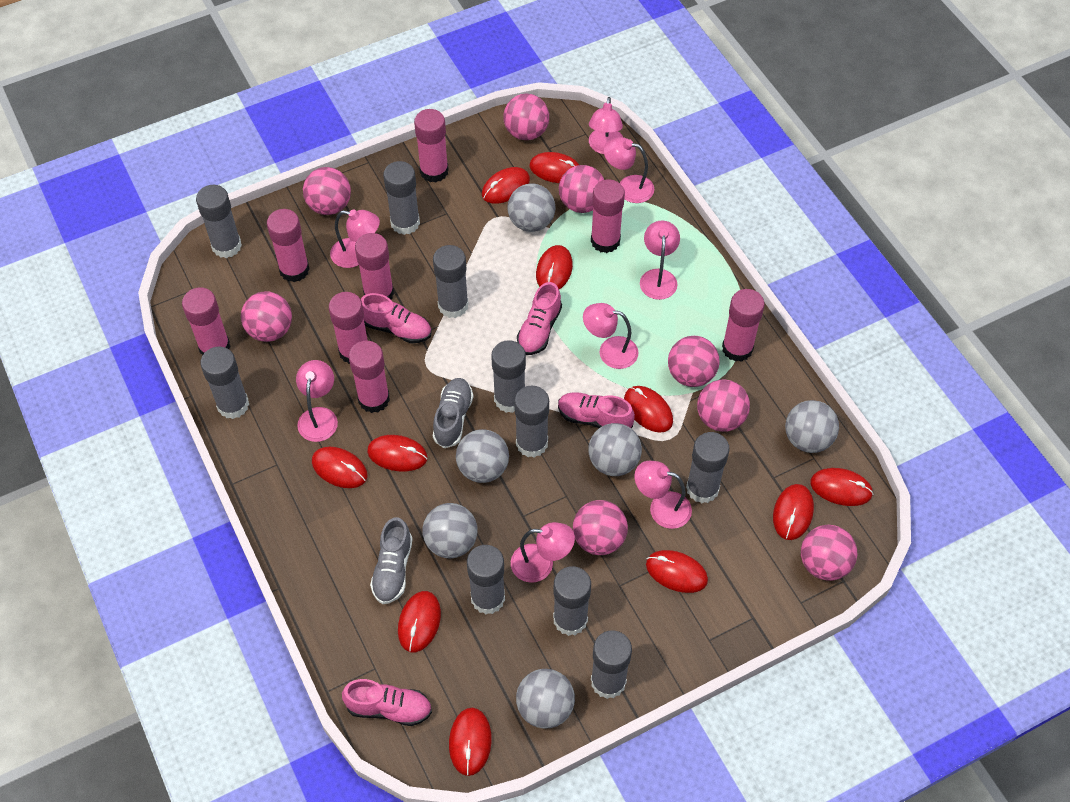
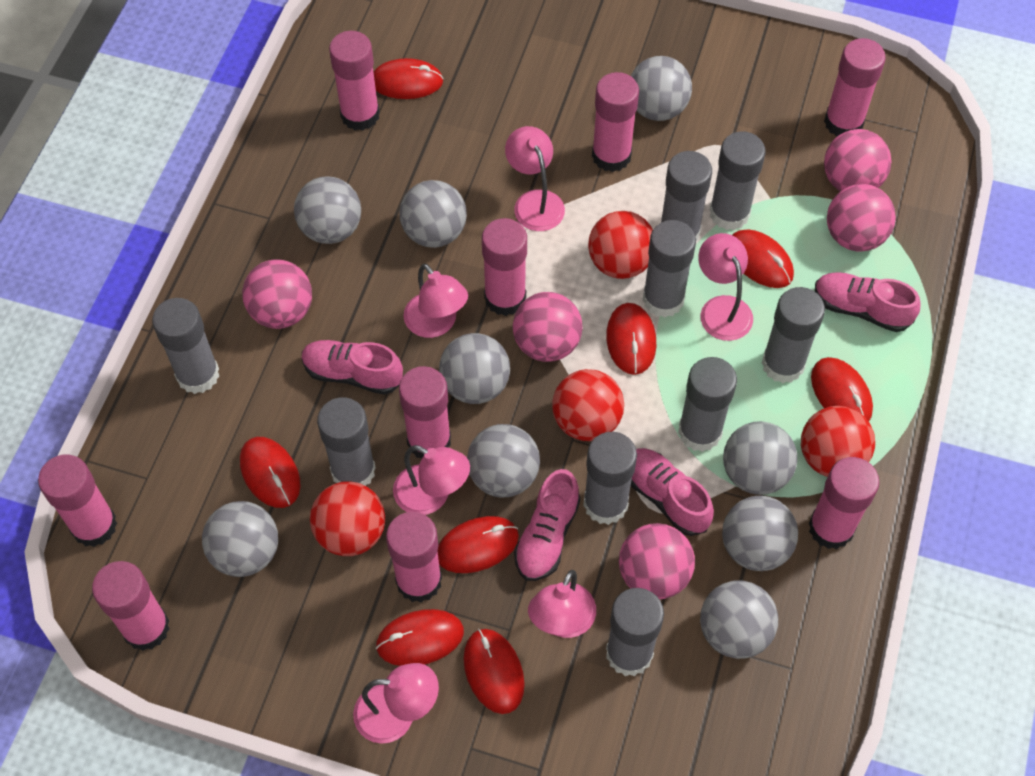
grey ball: 6 -> 9
grey glue stick: 10 -> 9
grey shoe: 2 -> 0
pink ball: 8 -> 5
pink glue stick: 8 -> 9
pink lamp: 8 -> 6
red ball: 0 -> 4
red mouse: 11 -> 8

